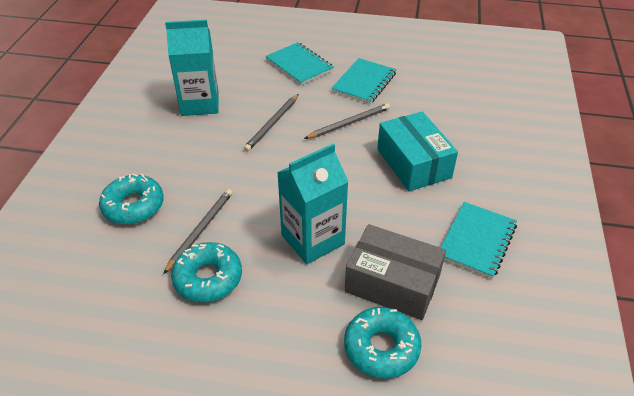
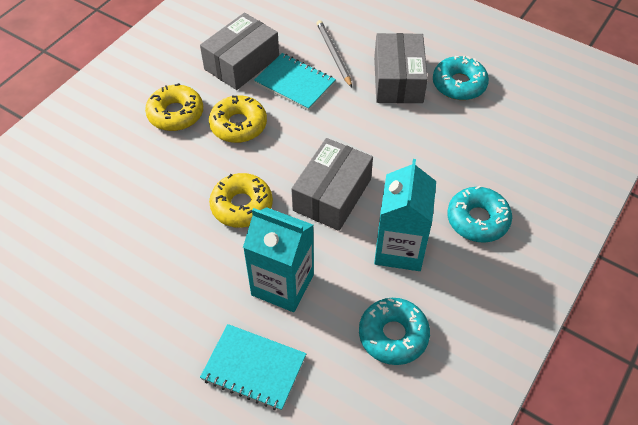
grey box: 1 -> 3
grey pencil: 3 -> 1
turquoise box: 1 -> 0
turquoise notebook: 3 -> 2
yellow donut: 0 -> 3

